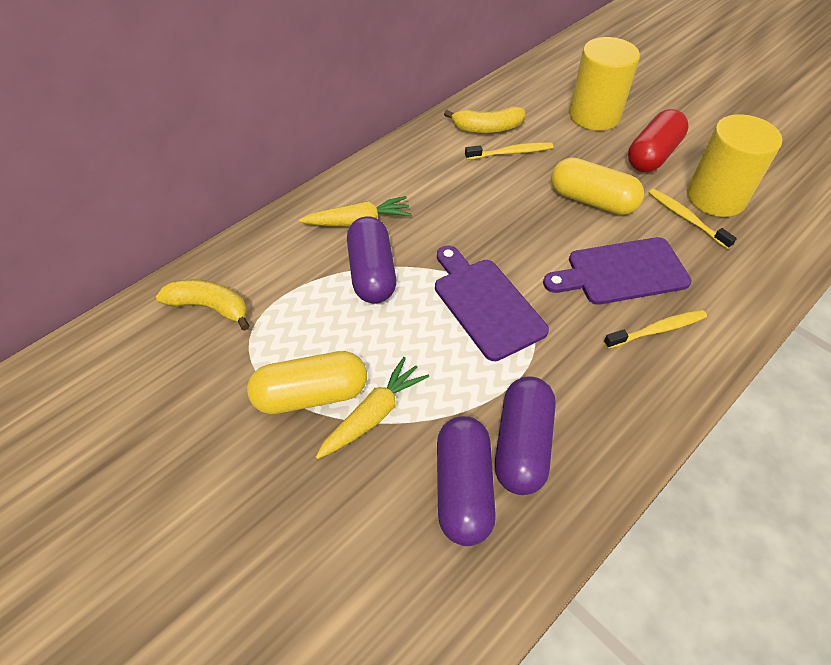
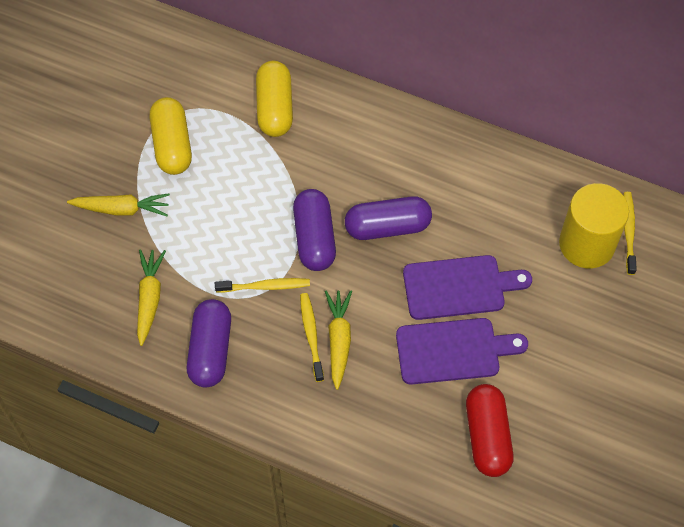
yellow banana: 2 -> 0
yellow carrot: 2 -> 3
yellow cylinder: 2 -> 1

